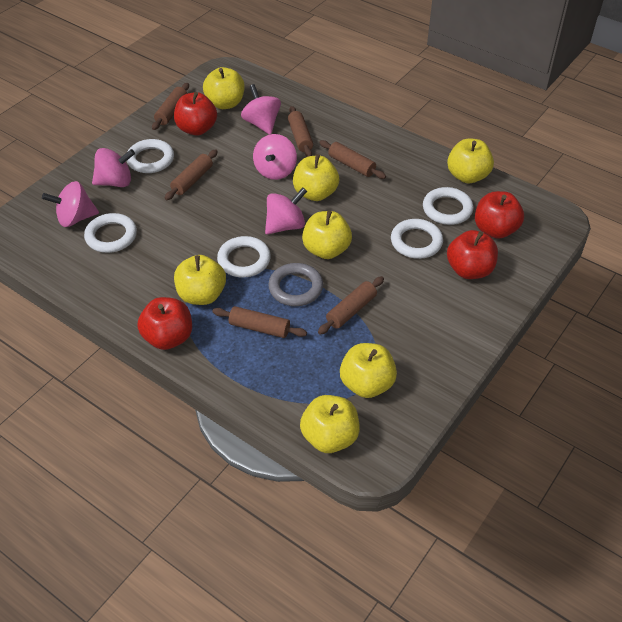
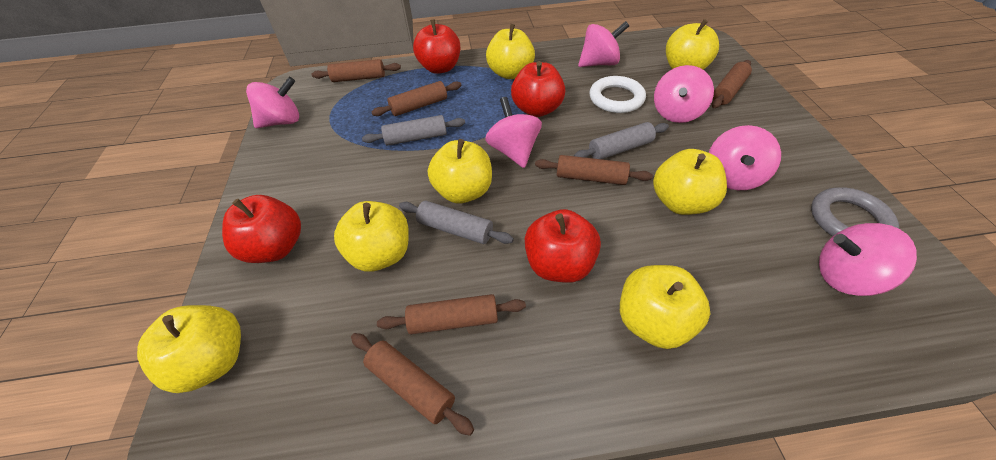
grey rolling pin: 0 -> 3
pink spinning top: 5 -> 6
white ring: 5 -> 1

